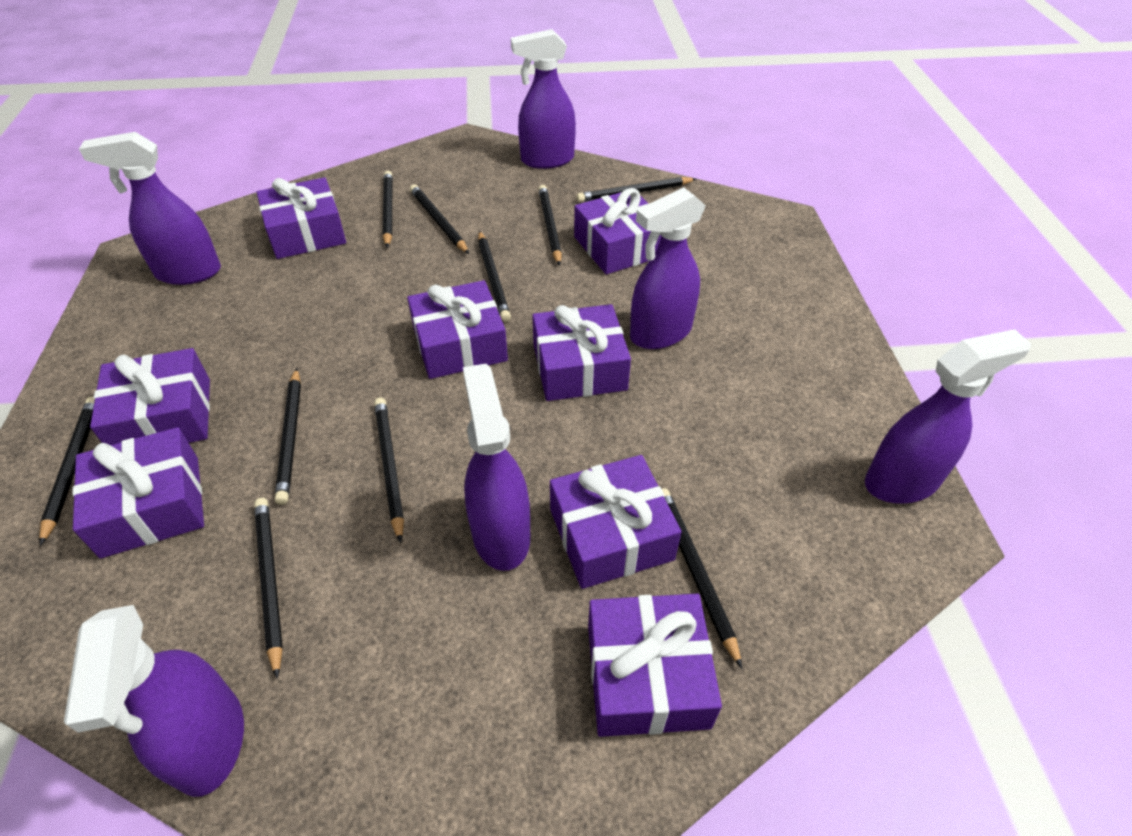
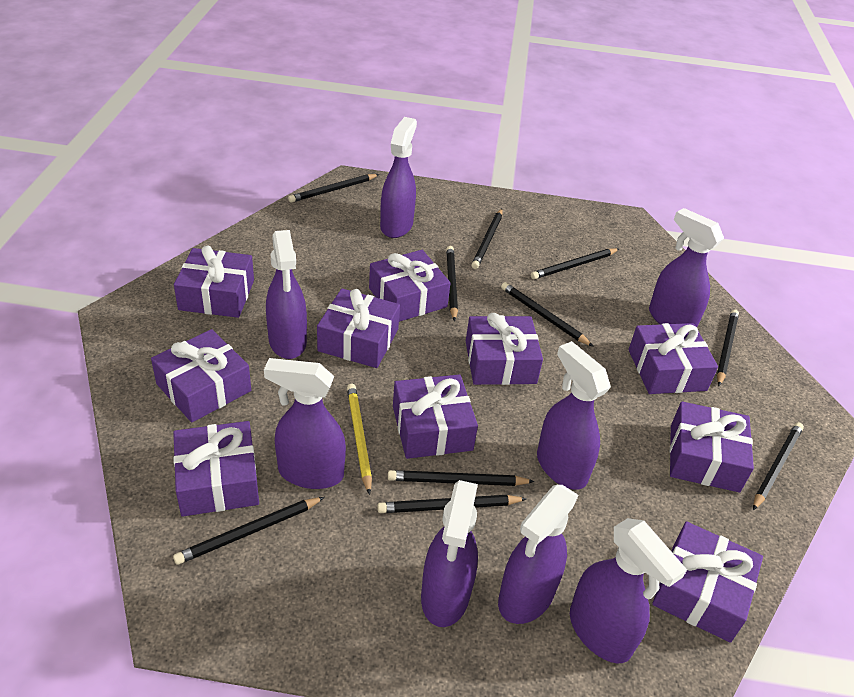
purple gift: 8 -> 10
purple spray bottle: 6 -> 8
yellow pencil: 0 -> 1

